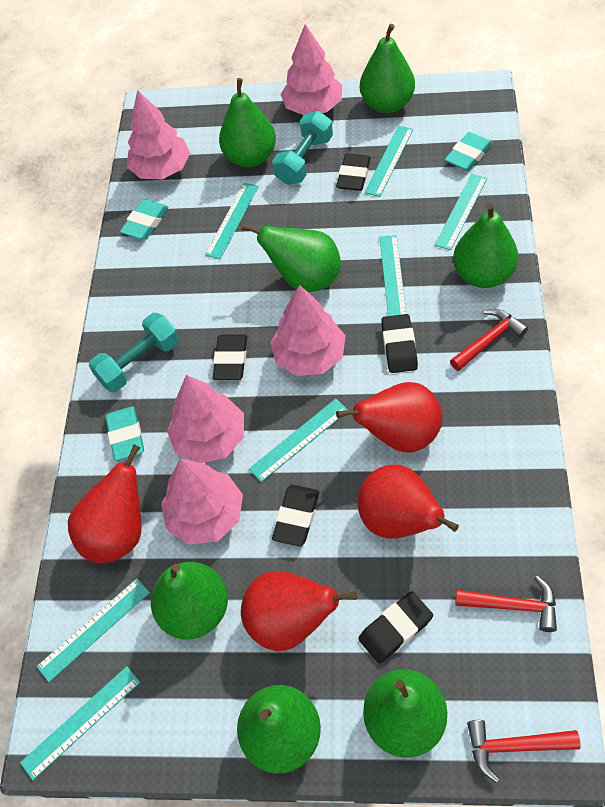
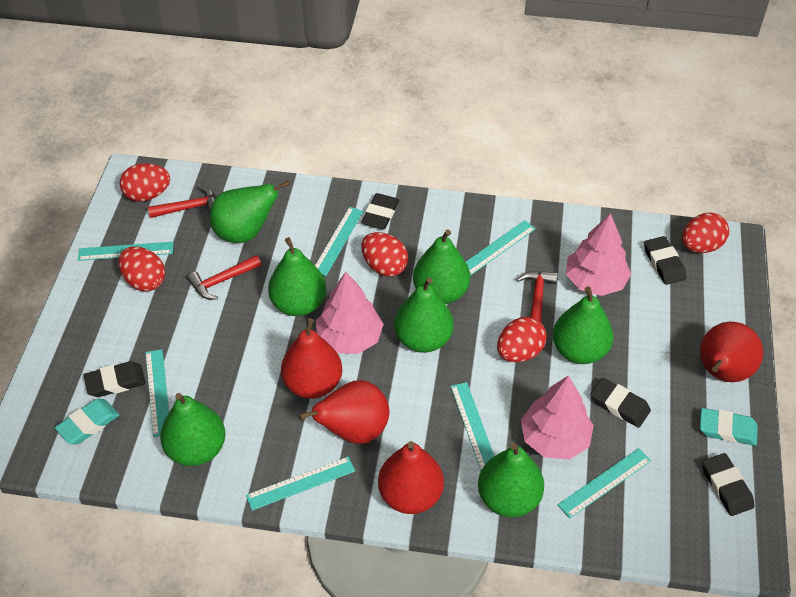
pink tree: 5 -> 3
red egg: 0 -> 5
turquoise dumbbell: 2 -> 0
turquoise eraser: 3 -> 2

